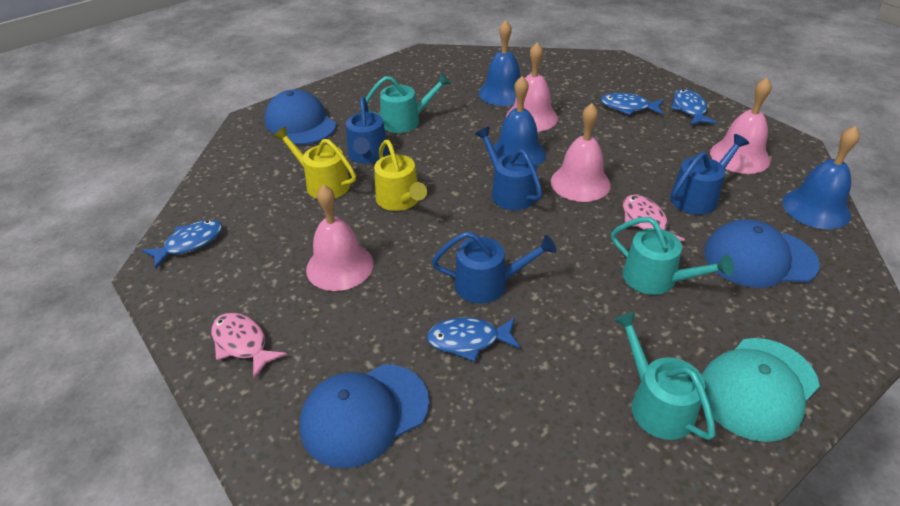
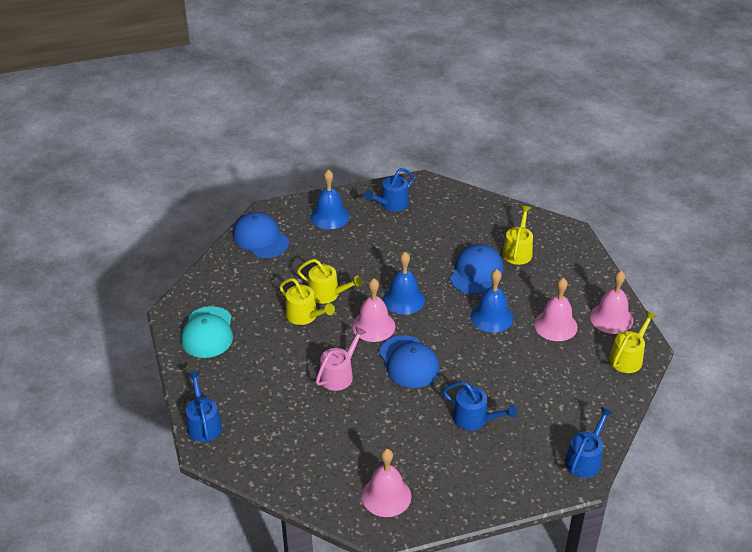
blue fish: 4 -> 0
pink fish: 2 -> 0
pink watering can: 0 -> 1
turquoise watering can: 3 -> 0
yellow watering can: 2 -> 4

